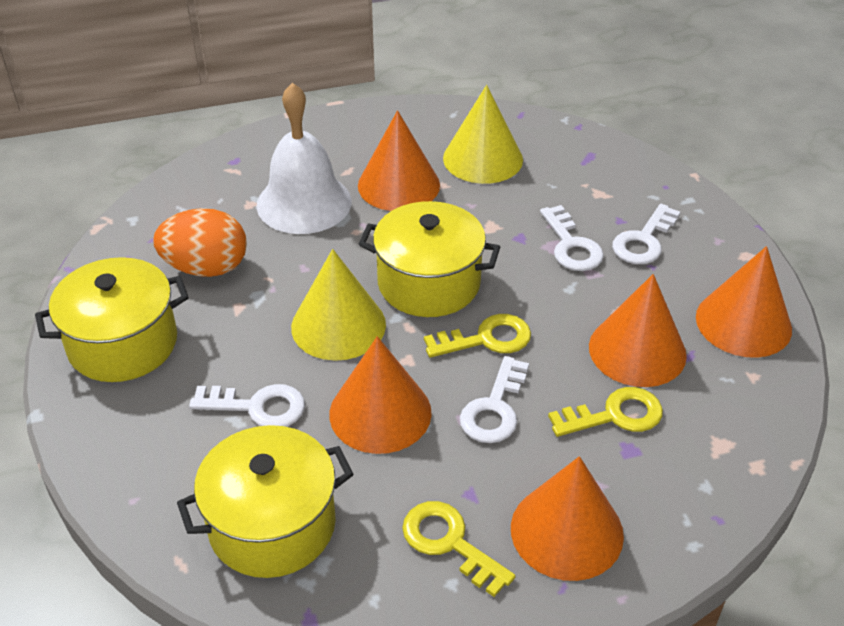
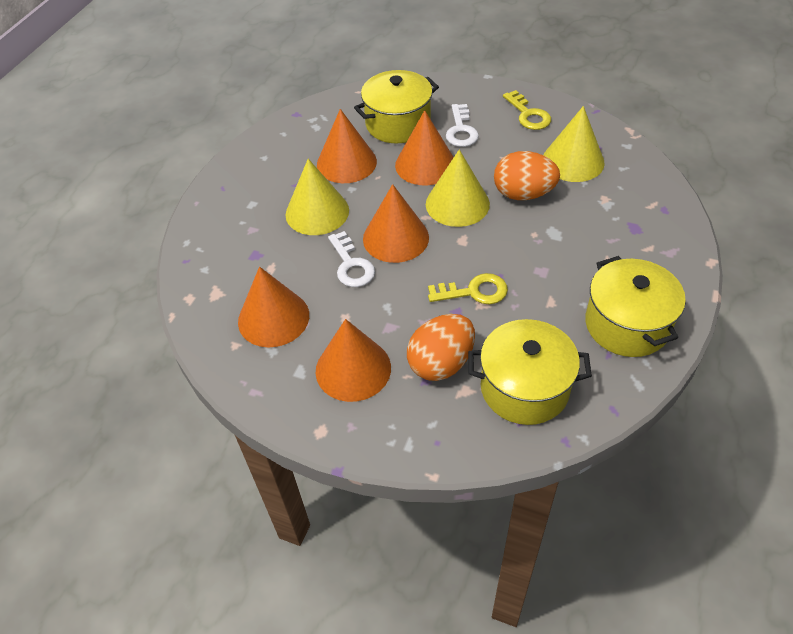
orange egg: 1 -> 2
white bell: 1 -> 0
white key: 4 -> 2
yellow cone: 2 -> 3
yellow key: 3 -> 2

